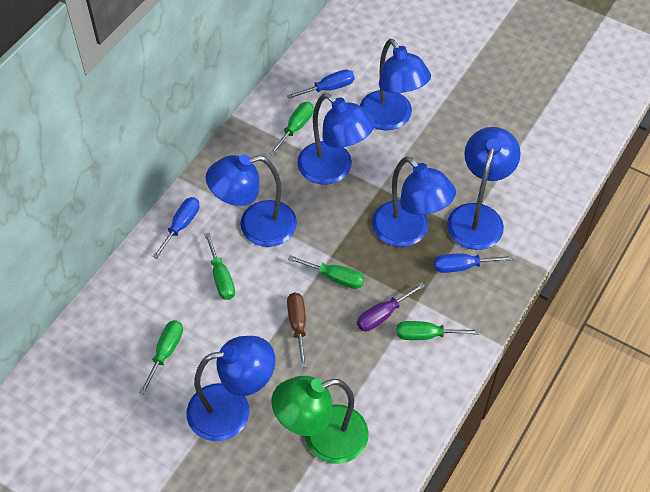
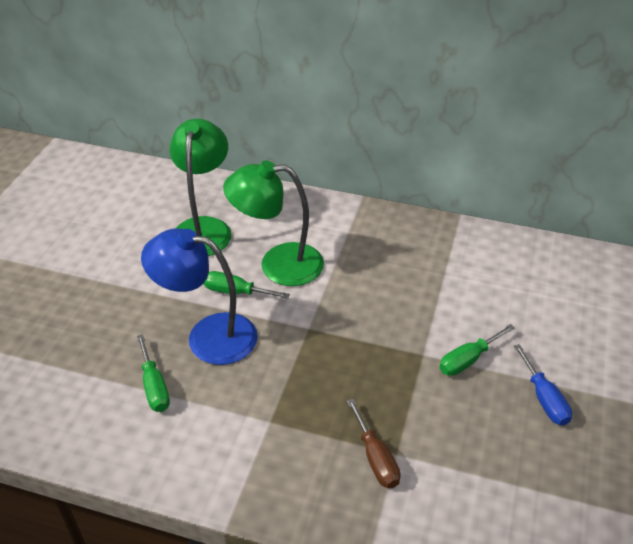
blue lamp: 6 -> 1
blue screwdriver: 3 -> 1
green lamp: 1 -> 2
green screwdriver: 5 -> 3
purple screwdriver: 1 -> 0

